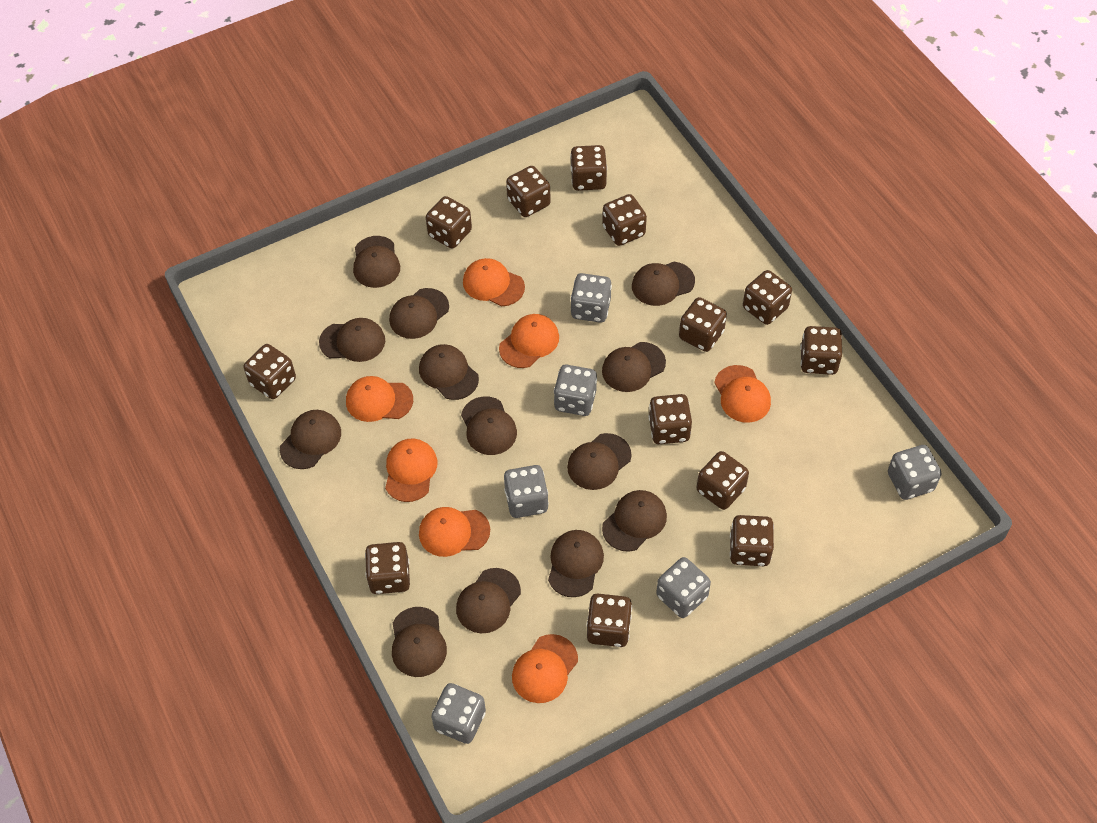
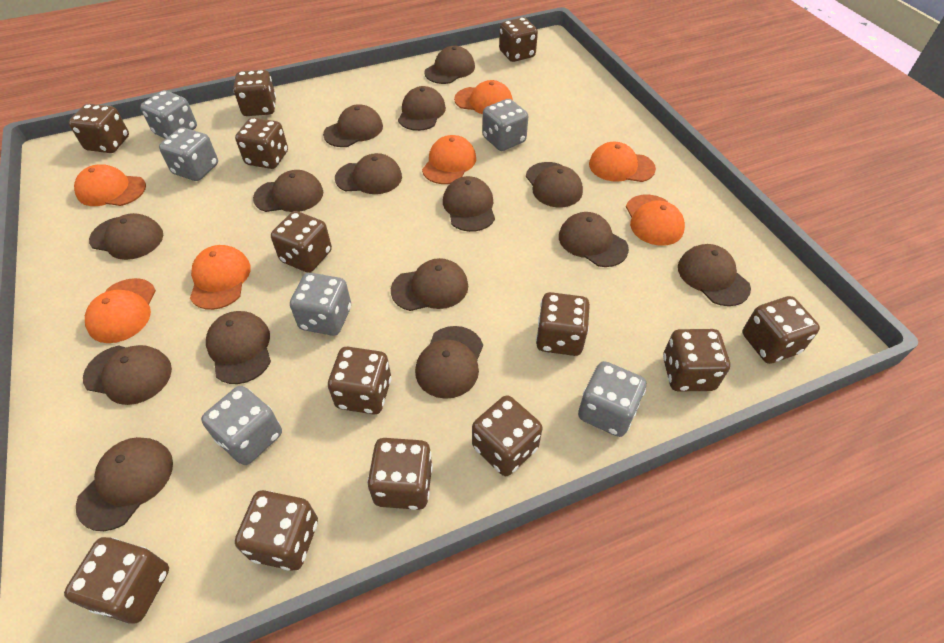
brown cap: 13 -> 15

